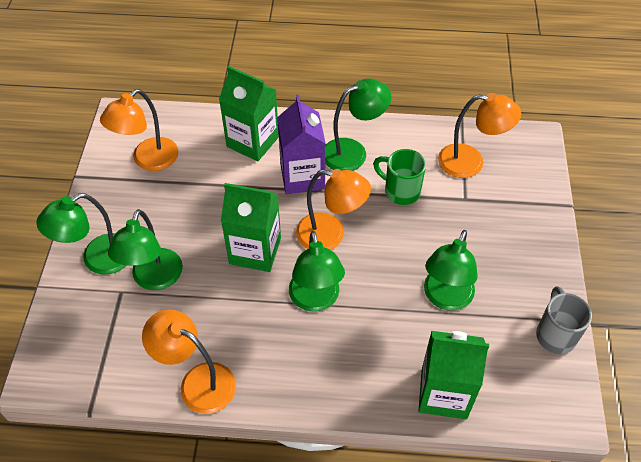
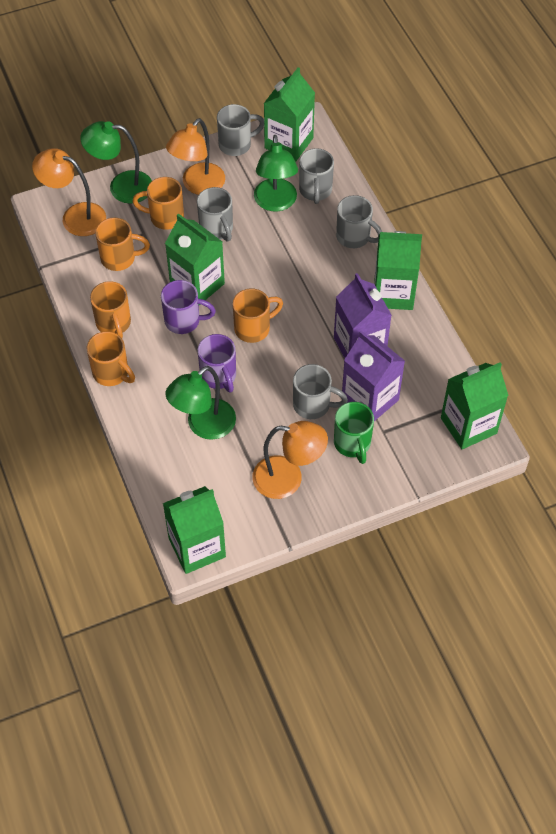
green carton: 3 -> 5
green lamp: 5 -> 3
grey mug: 1 -> 5
orange lamp: 4 -> 3
orange mug: 0 -> 5
purple carton: 1 -> 2
purple mug: 0 -> 2

